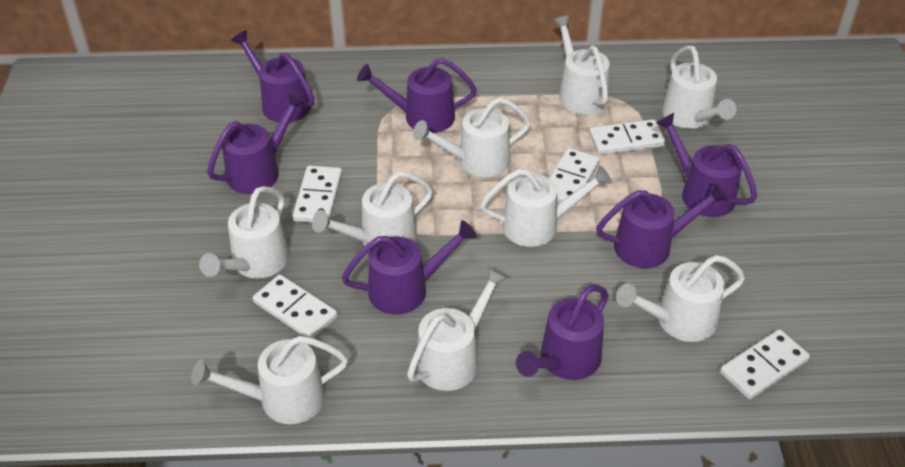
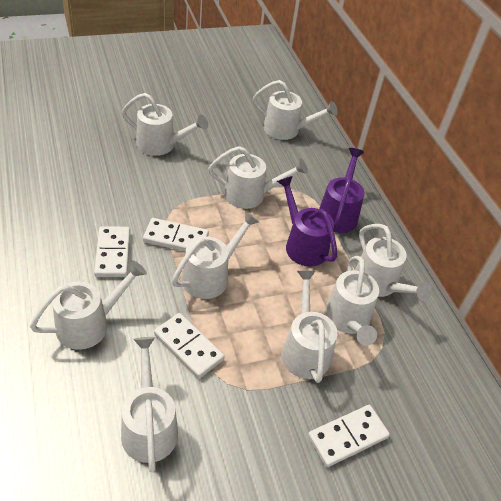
purple watering can: 7 -> 2
white domino: 5 -> 4

